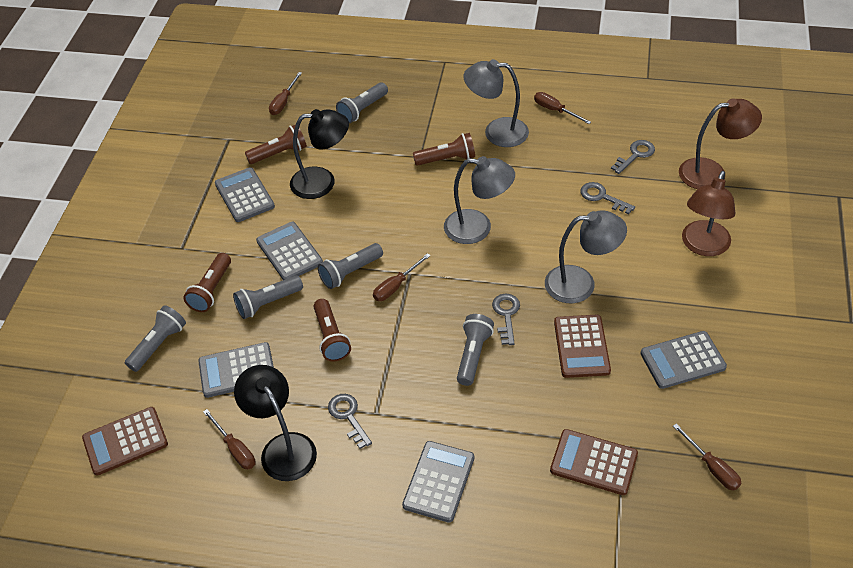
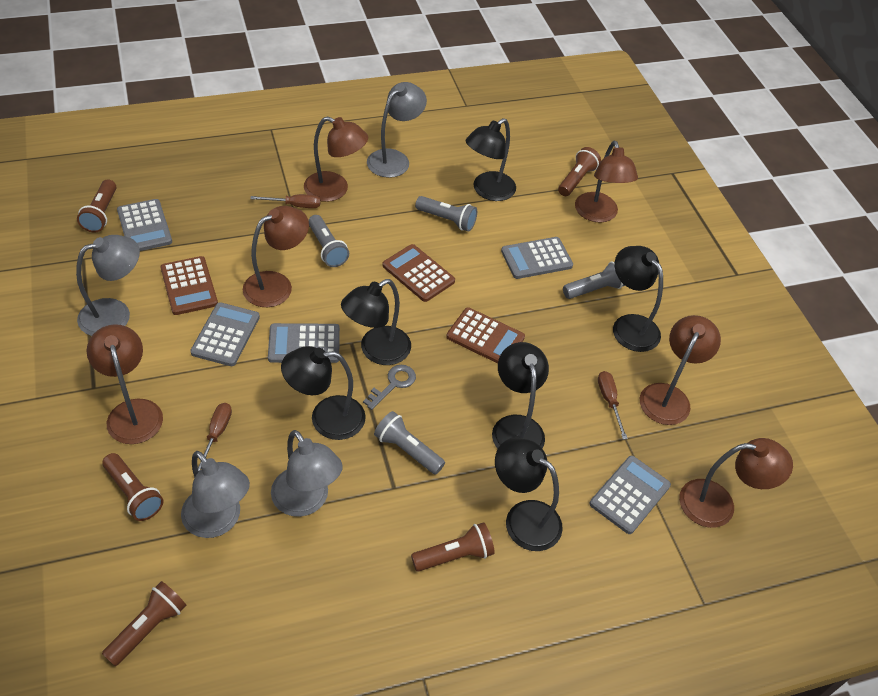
black lamp: 2 -> 6
brown flashlight: 4 -> 5
brown lamp: 2 -> 6
brown screwdriver: 5 -> 3
grey flashlight: 5 -> 4
grey key: 4 -> 1
grey lamp: 3 -> 4

